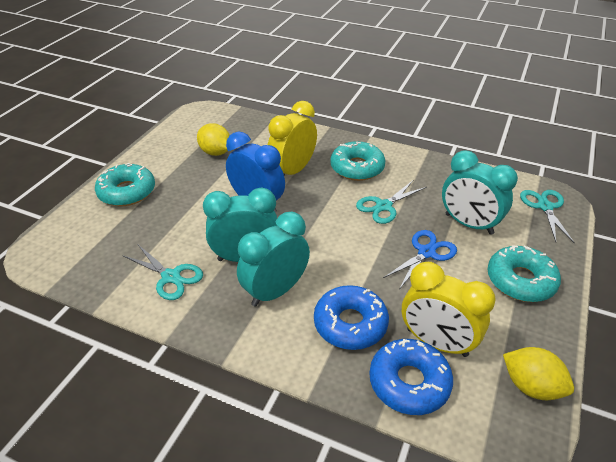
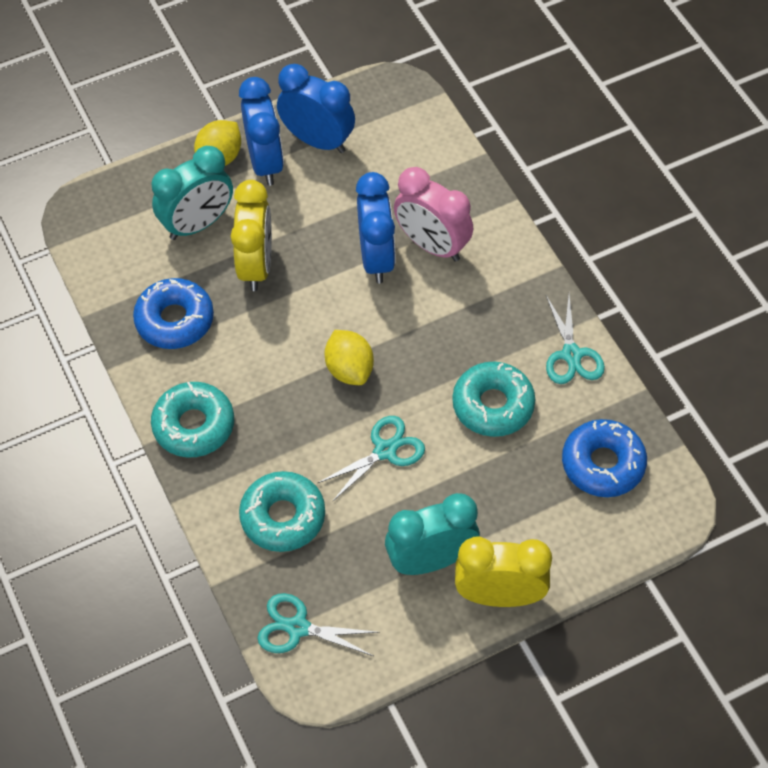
blue clock: 1 -> 3
blue scissors: 1 -> 0
pink clock: 0 -> 1
turquoise clock: 3 -> 2

